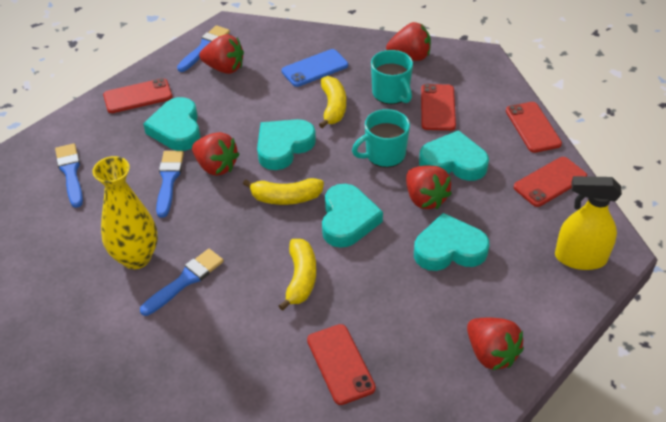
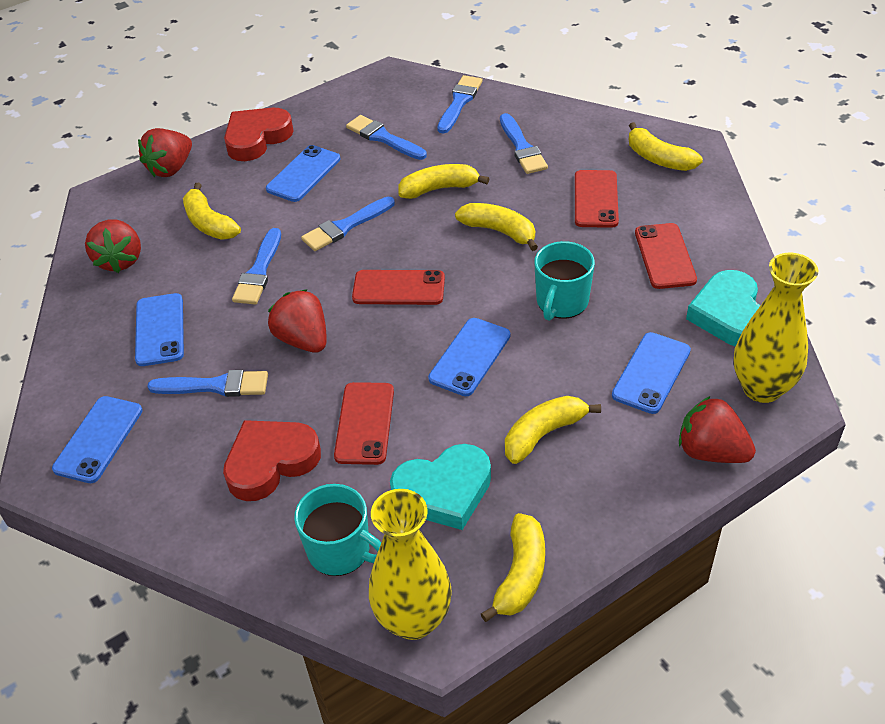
blue brush: 4 -> 6
blue phone: 1 -> 5
red heart: 0 -> 2
red phone: 5 -> 4
red strawberry: 5 -> 4
turquoise heart: 5 -> 2
yellow banana: 3 -> 6
yellow spray bottle: 1 -> 0
yellow vase: 1 -> 2

